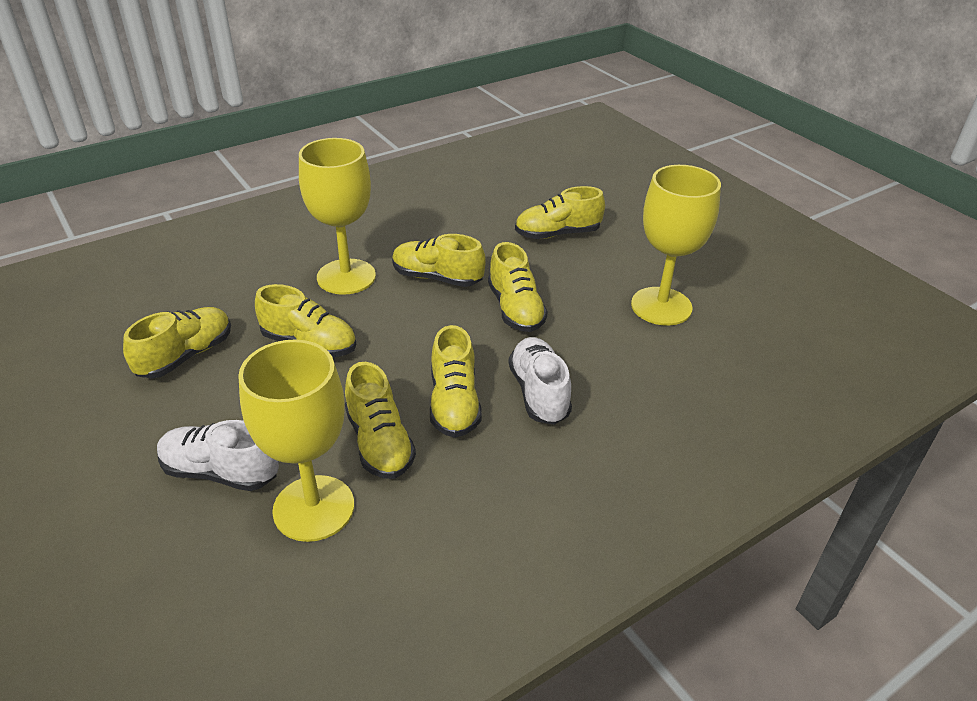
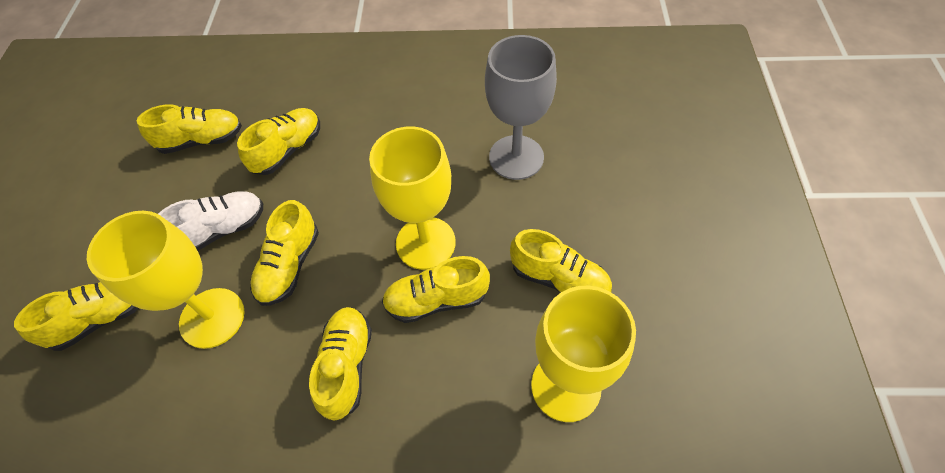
grey goblet: 0 -> 1
white shoe: 2 -> 1

